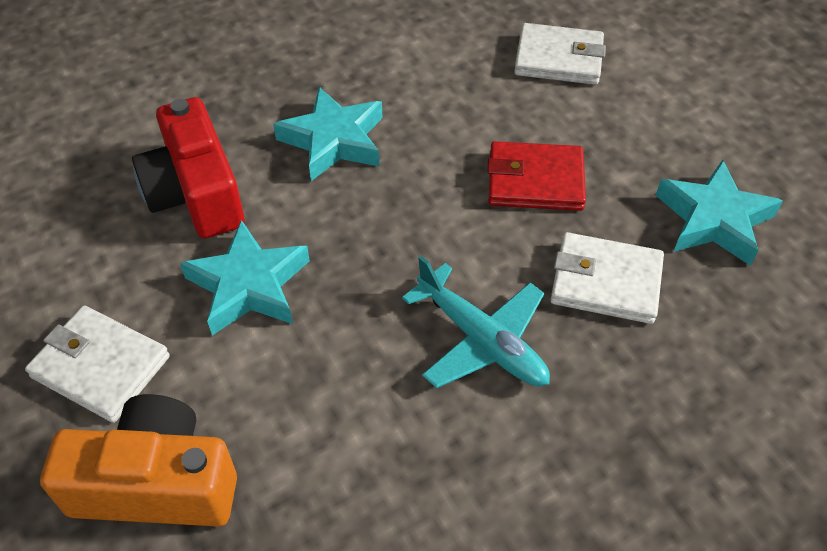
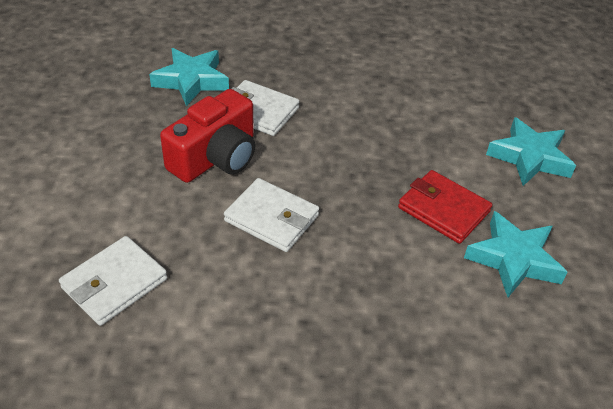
orange camera: 1 -> 0
turquoise plane: 1 -> 0

